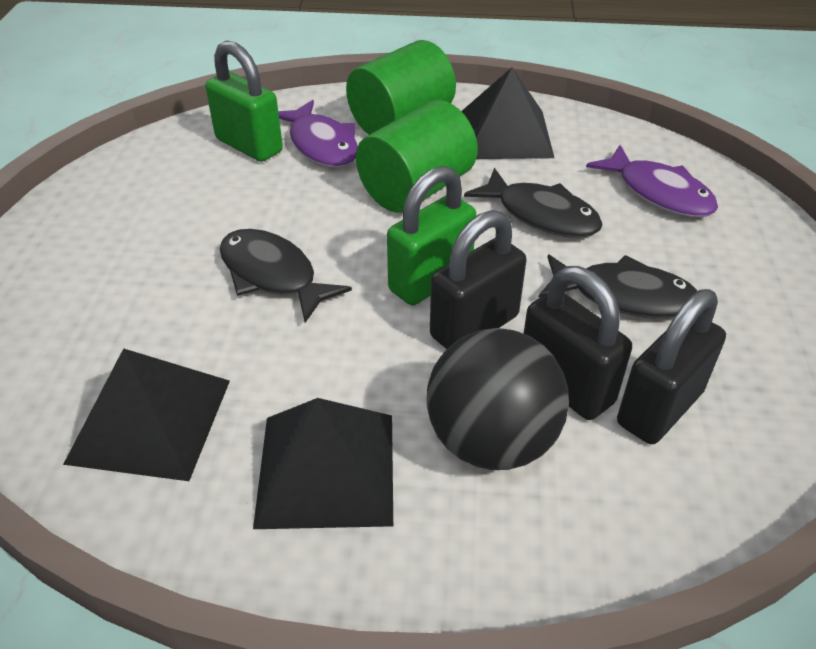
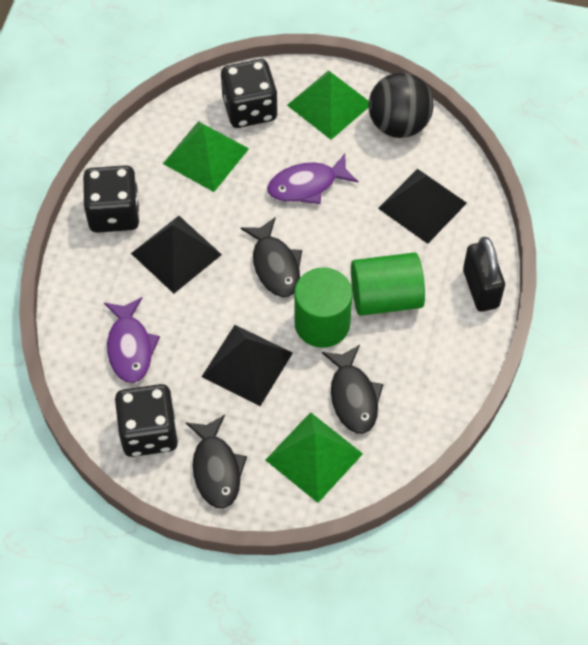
black dice: 0 -> 3
black padlock: 3 -> 1
green padlock: 2 -> 0
green pyramid: 0 -> 3

